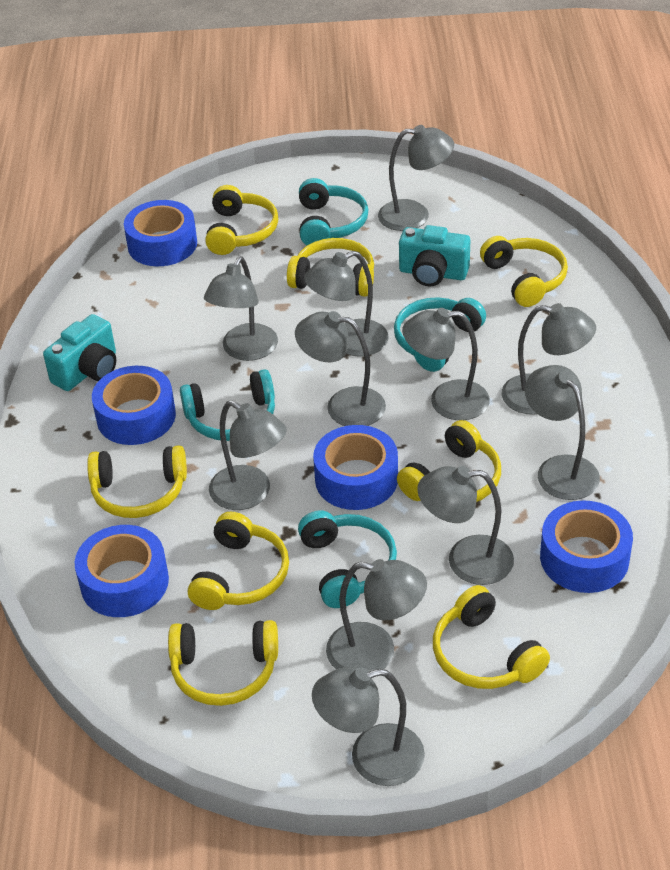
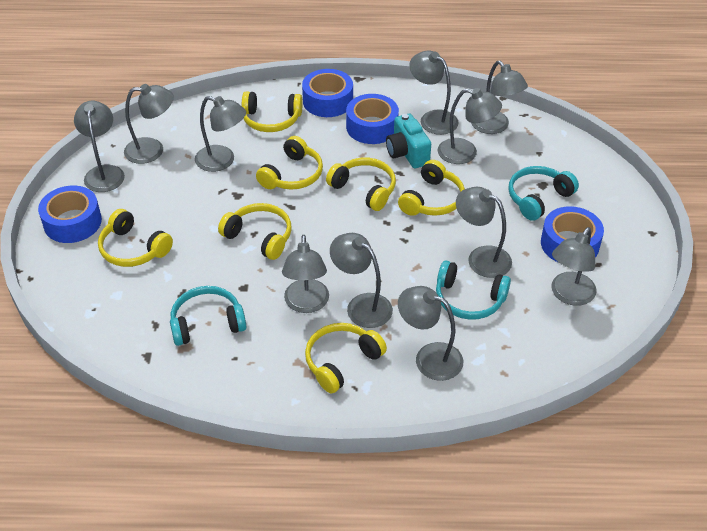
blue tape: 5 -> 4
turquoise camera: 2 -> 1
turquoise headphones: 4 -> 3
yellow headphones: 8 -> 7

